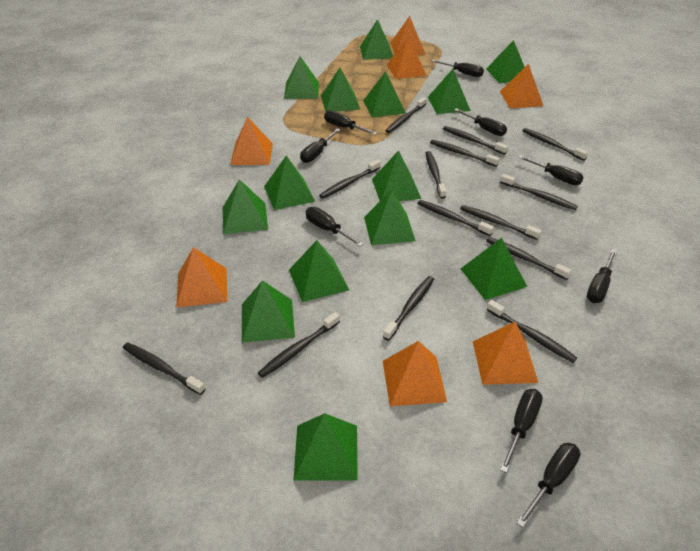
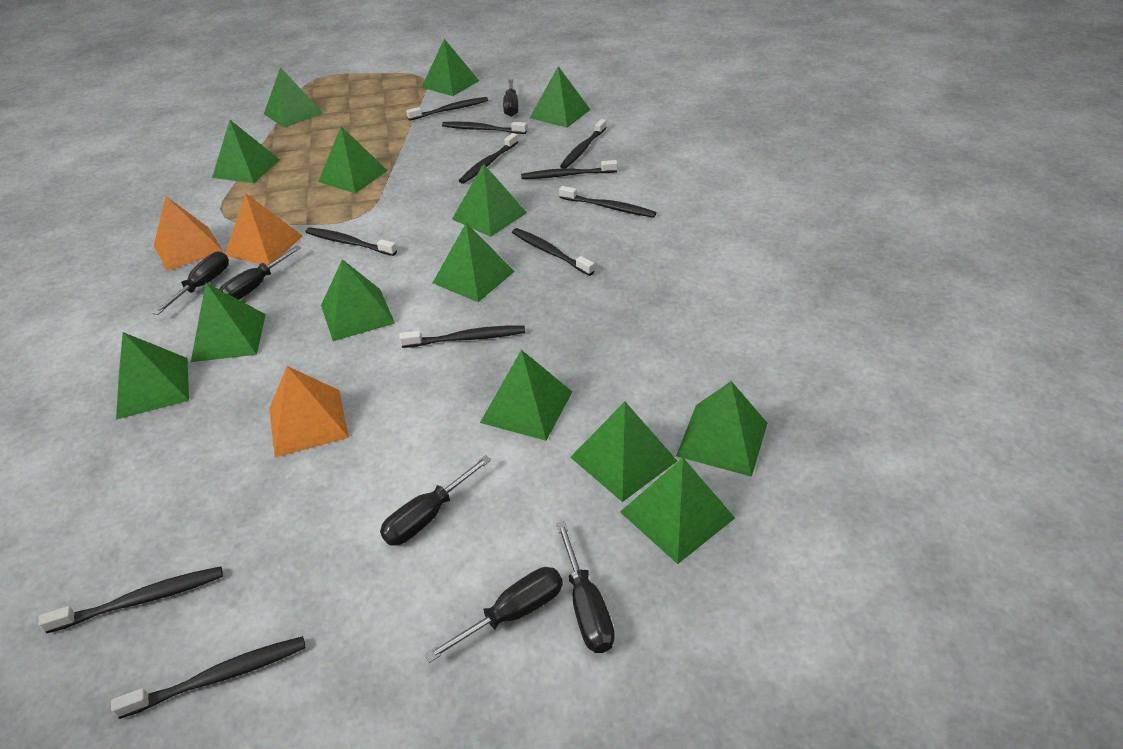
black screwdriver: 9 -> 6
black toothbrush: 14 -> 11
orange pyramid: 7 -> 3

